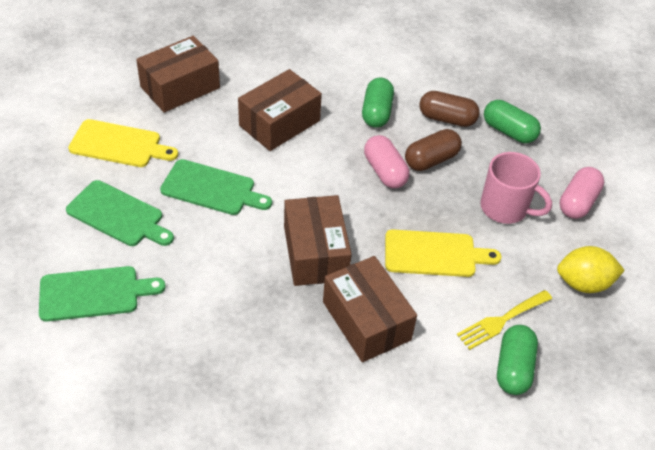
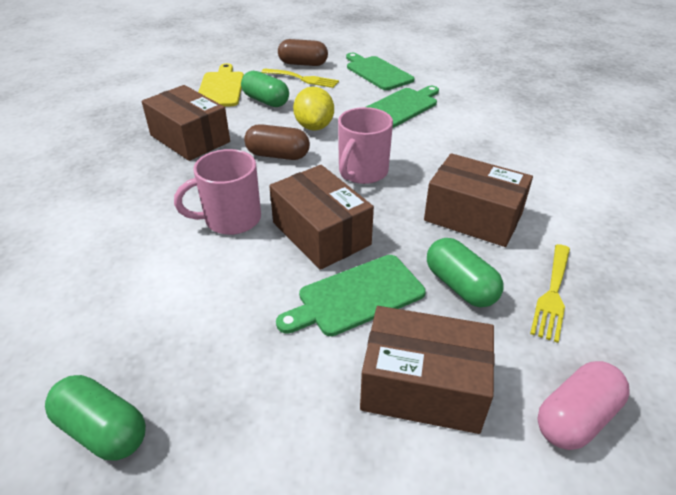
pink capsule: 2 -> 1
pink mug: 1 -> 2
yellow cutting board: 2 -> 1
yellow fork: 1 -> 2

